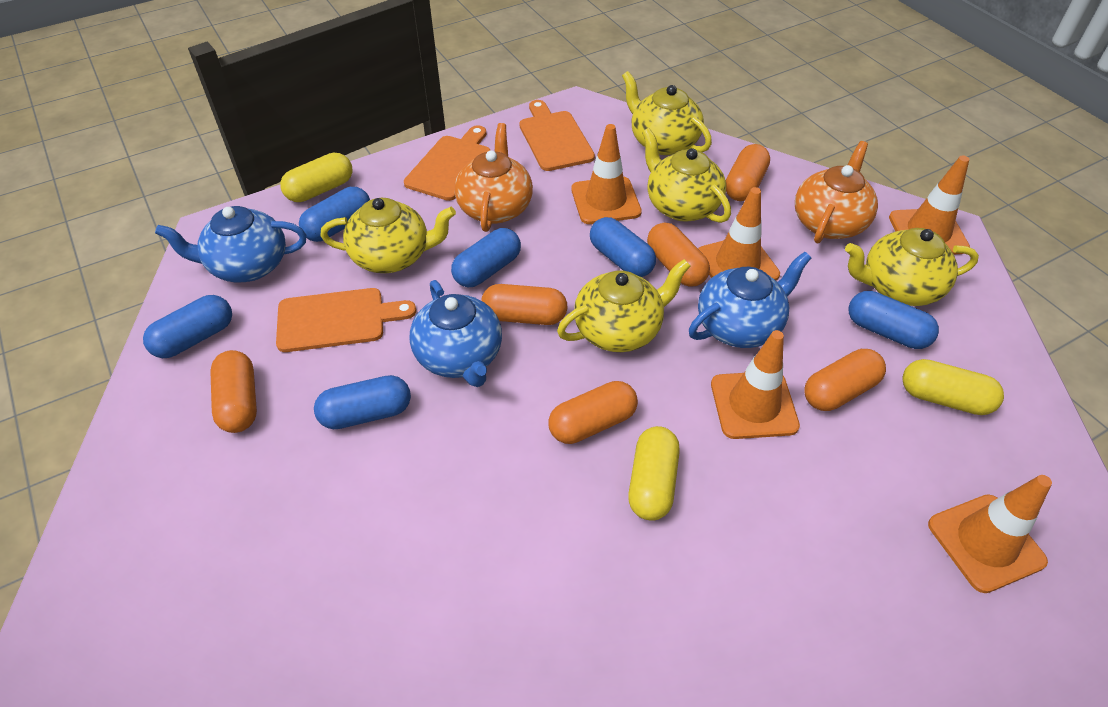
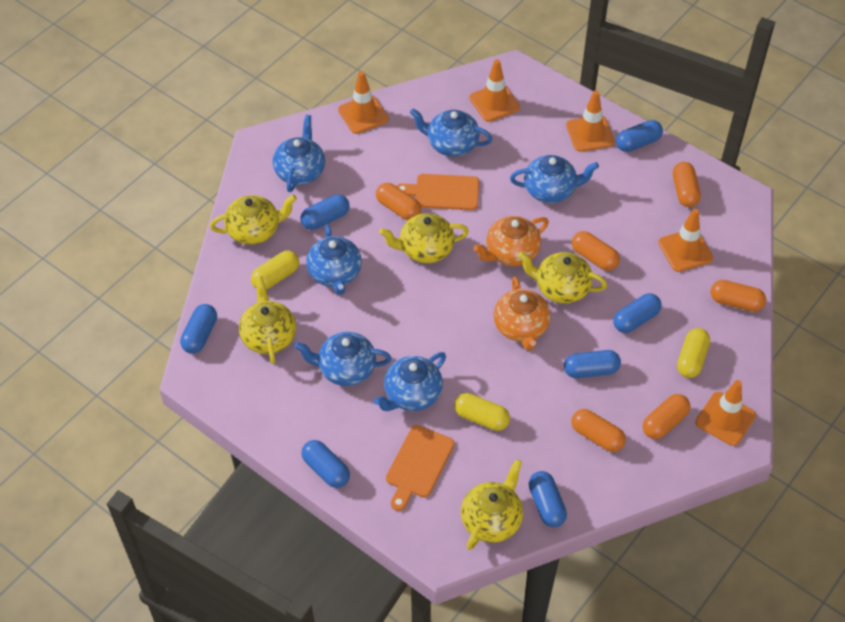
blue capsule: 6 -> 7
blue teapot: 3 -> 6
orange cutting board: 3 -> 2

